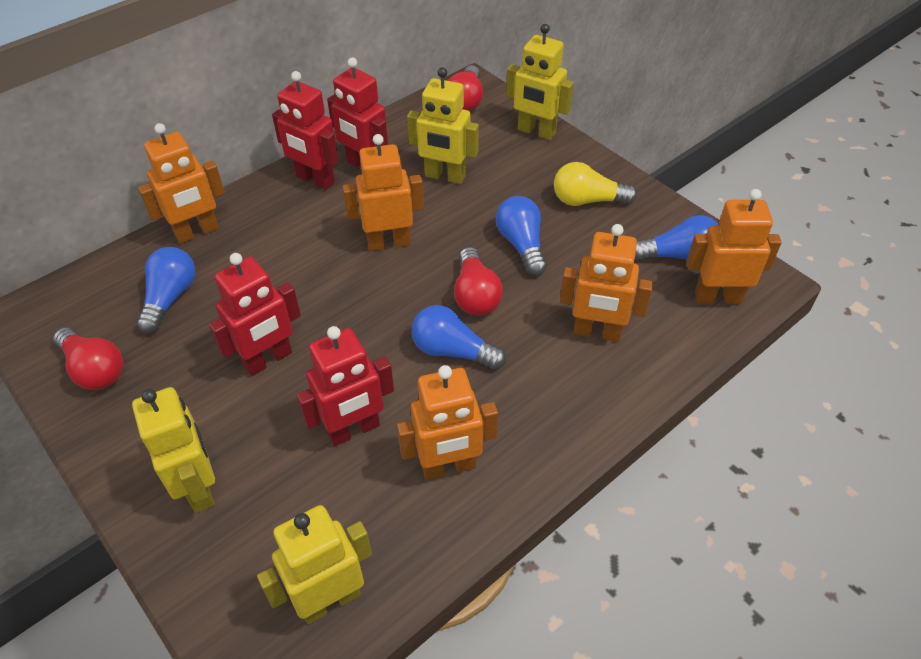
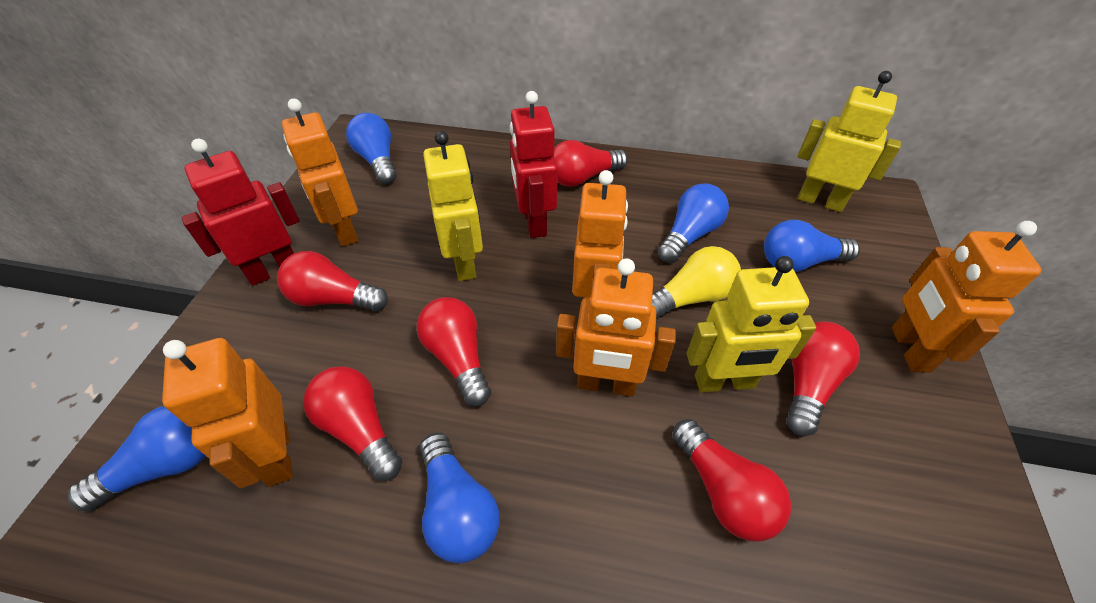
blue light bulb: 4 -> 5
red light bulb: 3 -> 6
red robot: 4 -> 2
yellow robot: 4 -> 3

